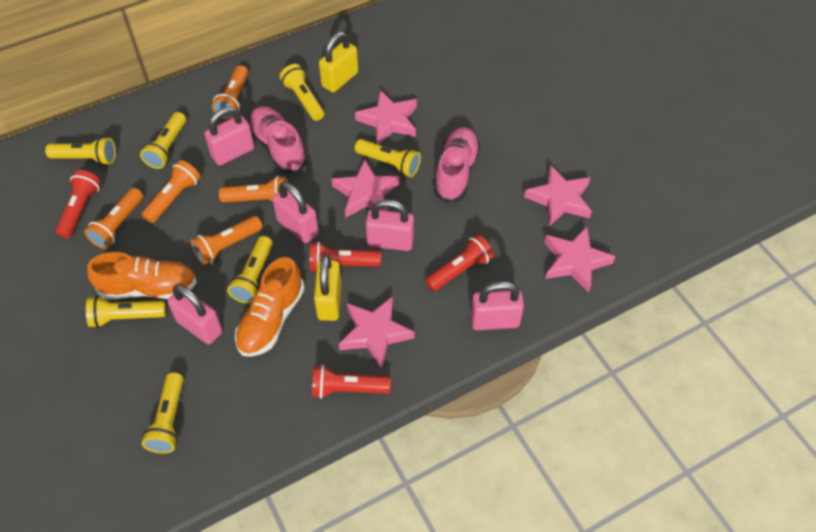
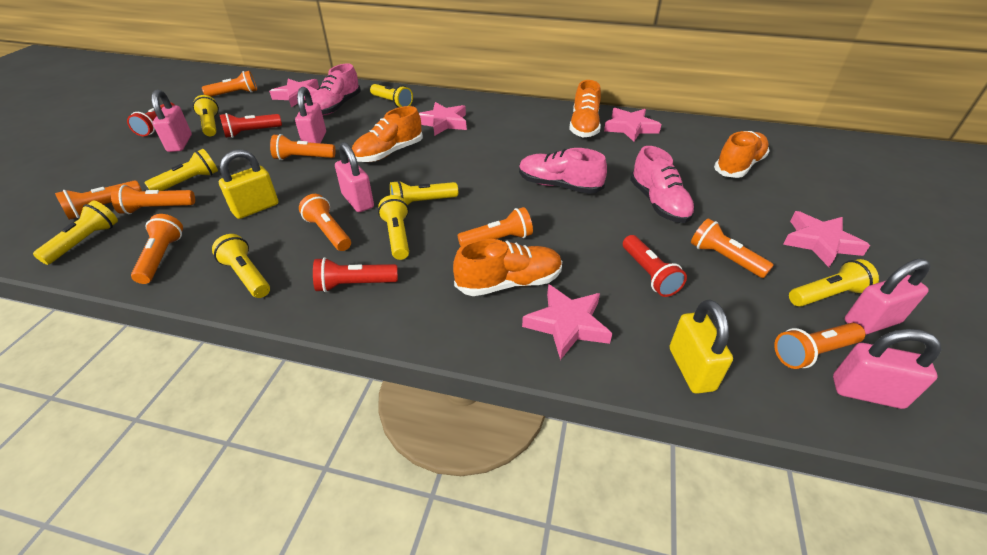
orange flashlight: 5 -> 9
orange shoe: 2 -> 4
pink shoe: 2 -> 3
yellow flashlight: 7 -> 8

